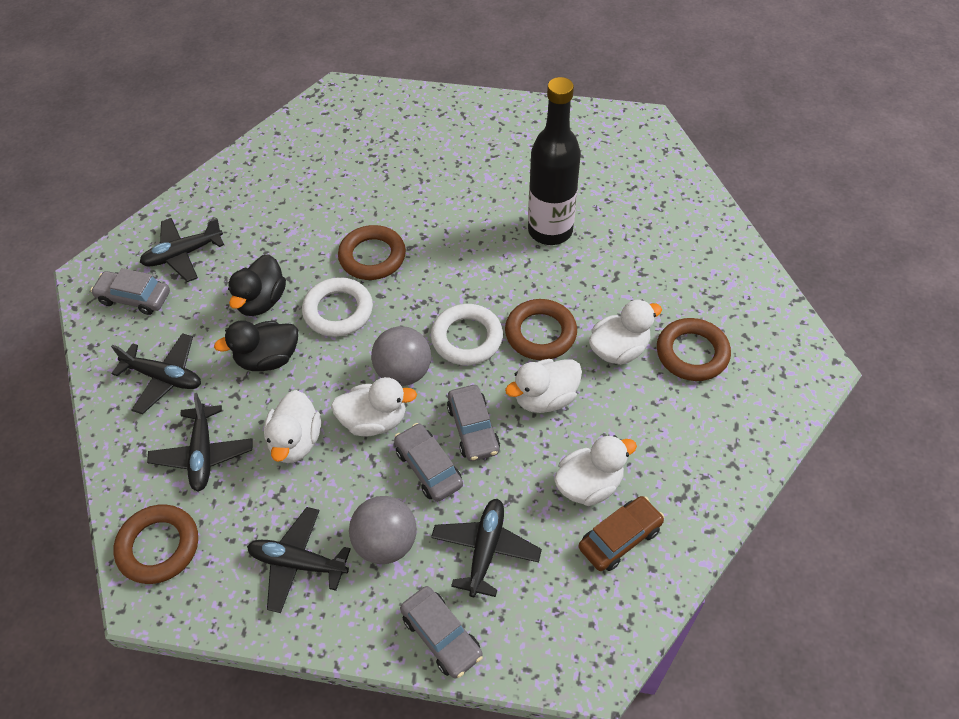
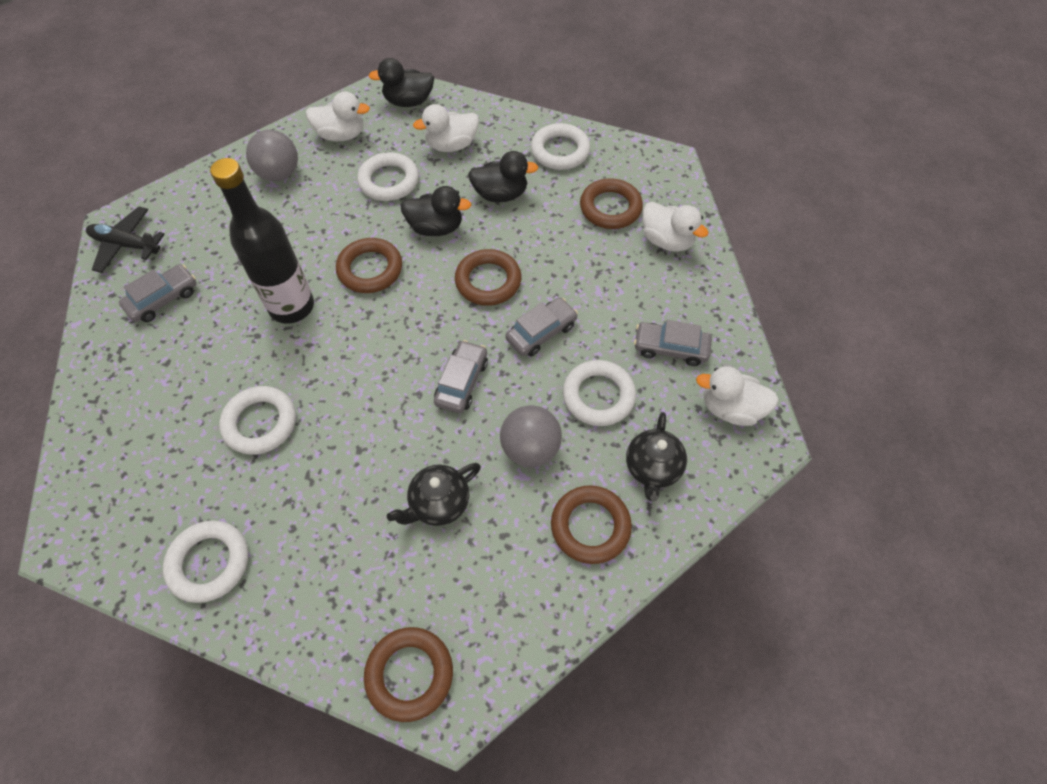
black duck: 2 -> 3
black plane: 5 -> 1
black teapot: 0 -> 2
brown car: 1 -> 0
brown ring: 4 -> 5
white duck: 5 -> 4
white ring: 2 -> 5

